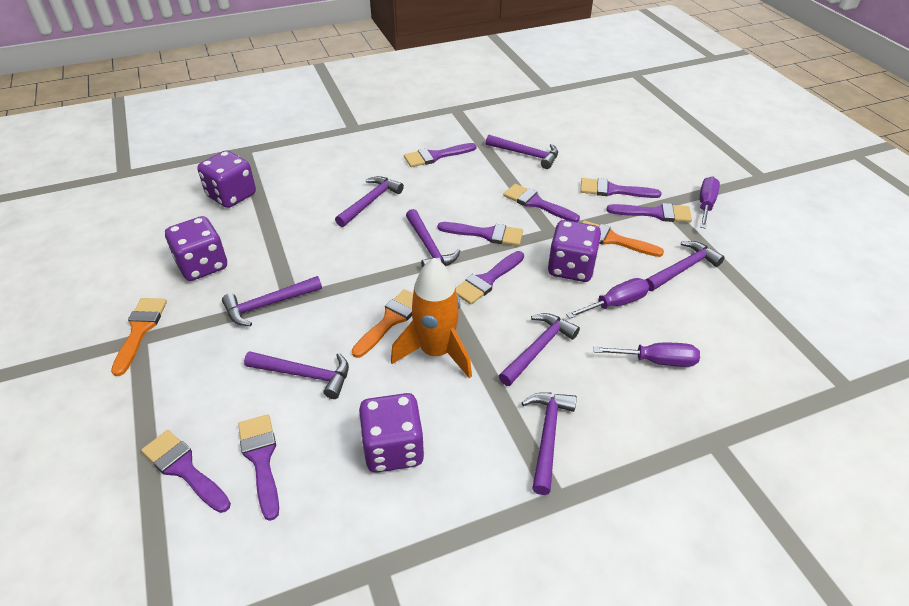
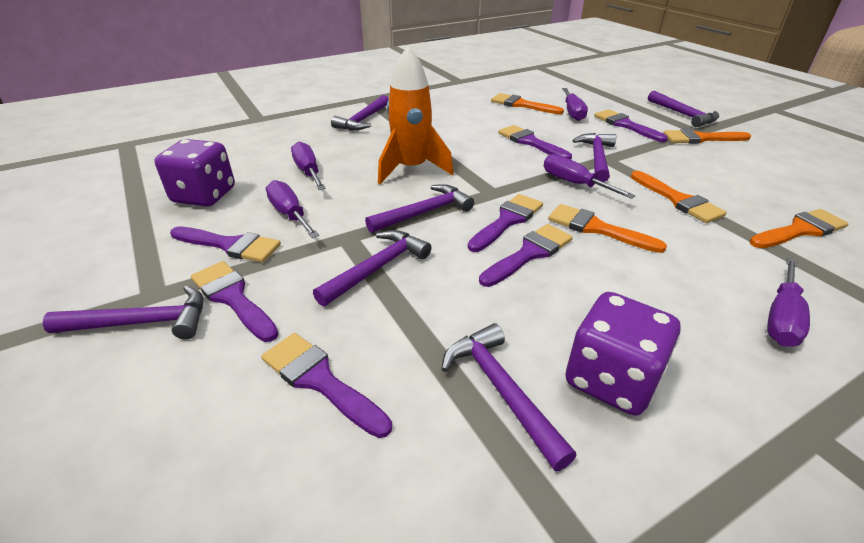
orange brush: 3 -> 5
purple brush: 8 -> 7
purple dice: 4 -> 2
purple hammer: 8 -> 7
purple screwdriver: 3 -> 5

